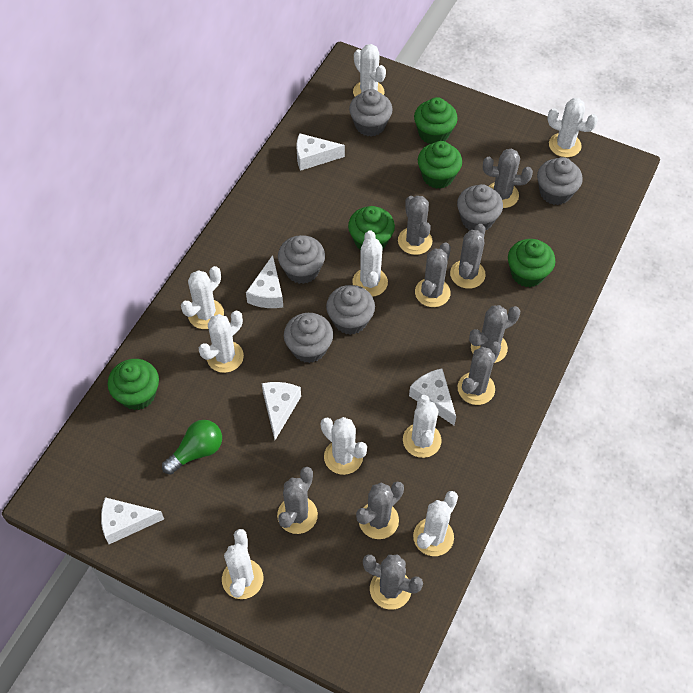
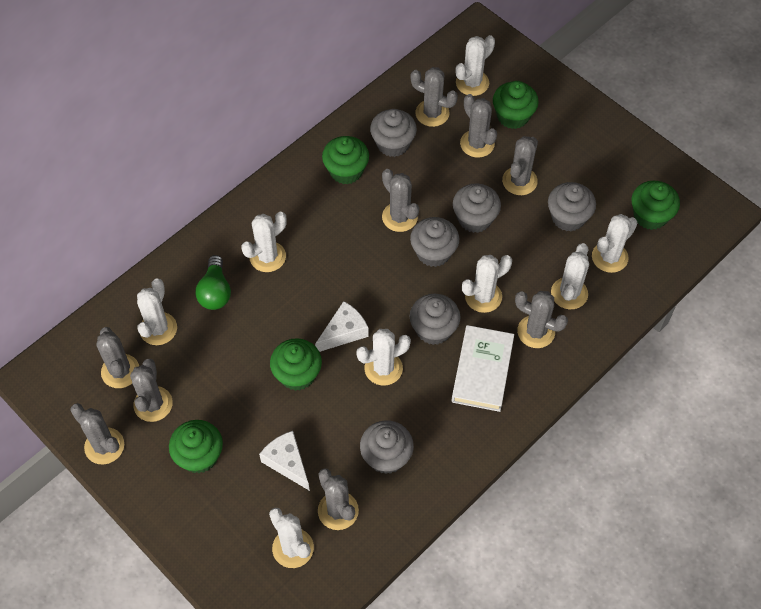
white book: 0 -> 1
white cactus: 9 -> 8
white cheese: 5 -> 2

